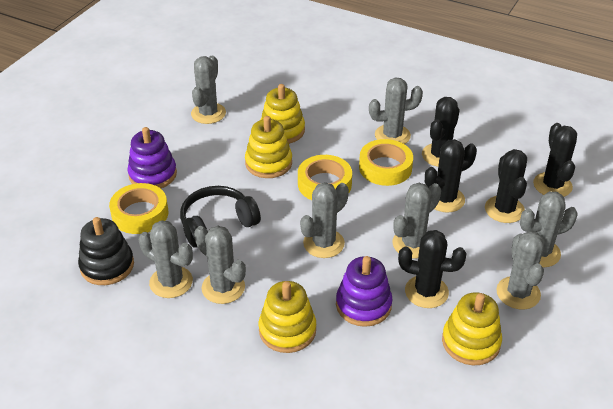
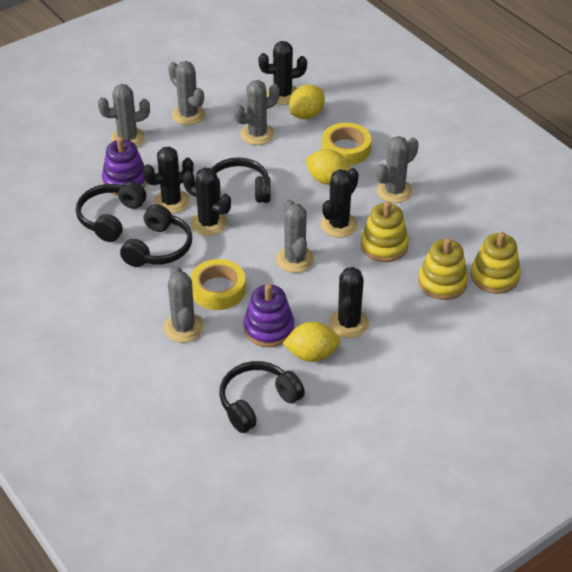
black headphones: 1 -> 4
black stacking toy: 1 -> 0
grey cactus: 8 -> 6
yellow lemon: 0 -> 3
yellow stacking toy: 4 -> 3
yellow tape: 3 -> 2

